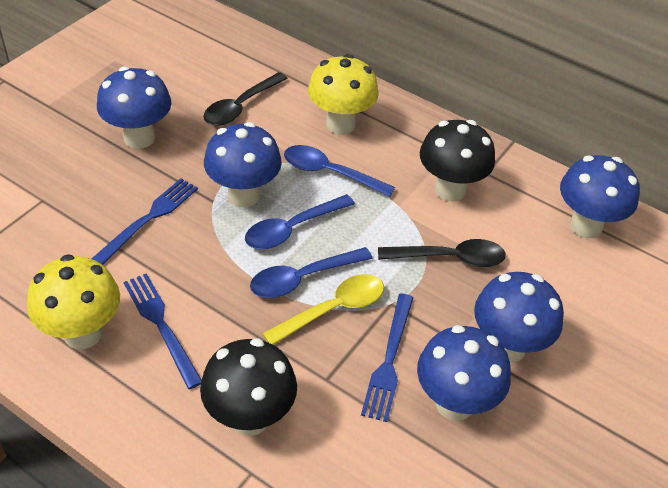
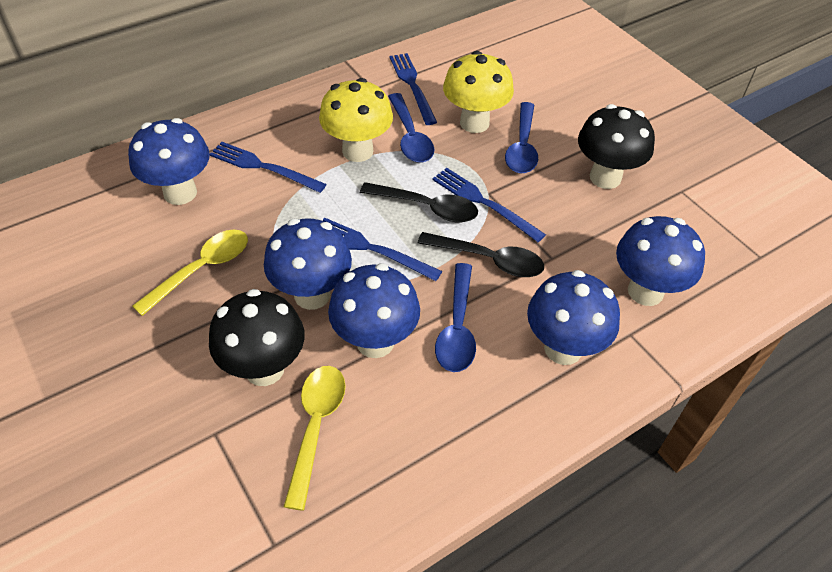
blue fork: 3 -> 4
yellow spoon: 1 -> 2

